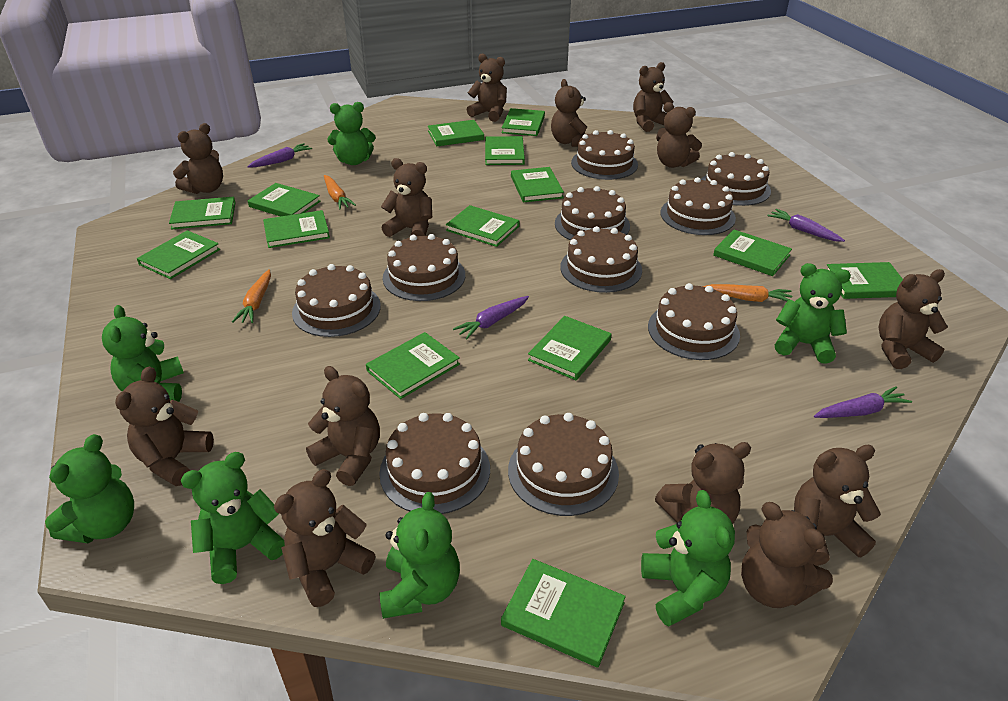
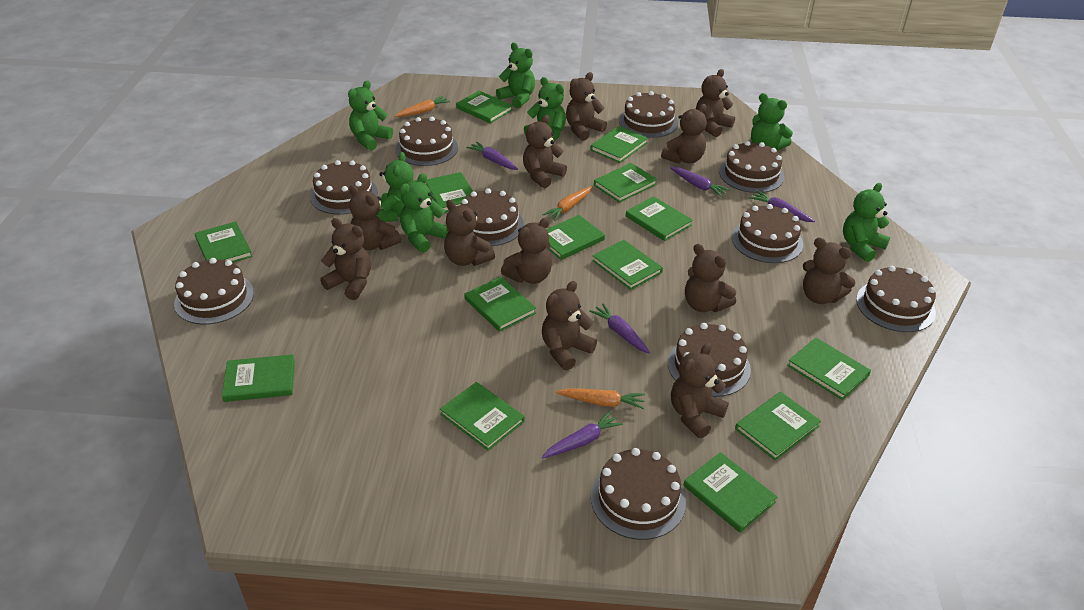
brown teddy bear: 13 -> 12
purple carrot: 4 -> 5

